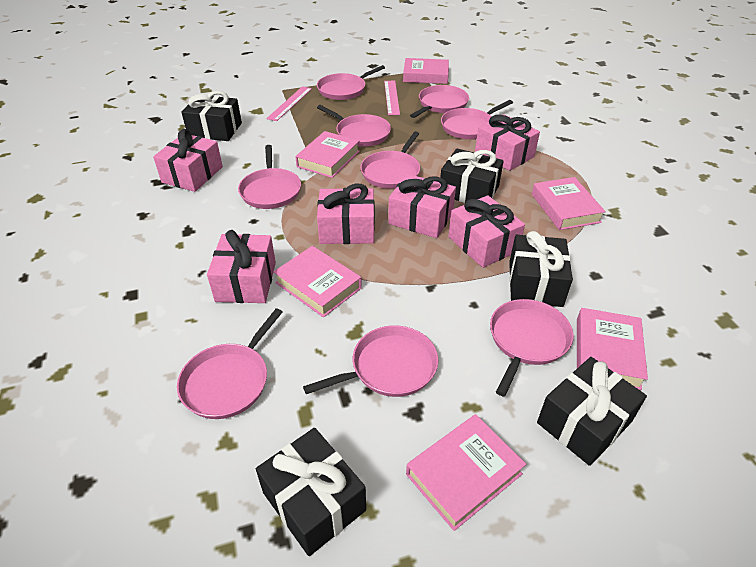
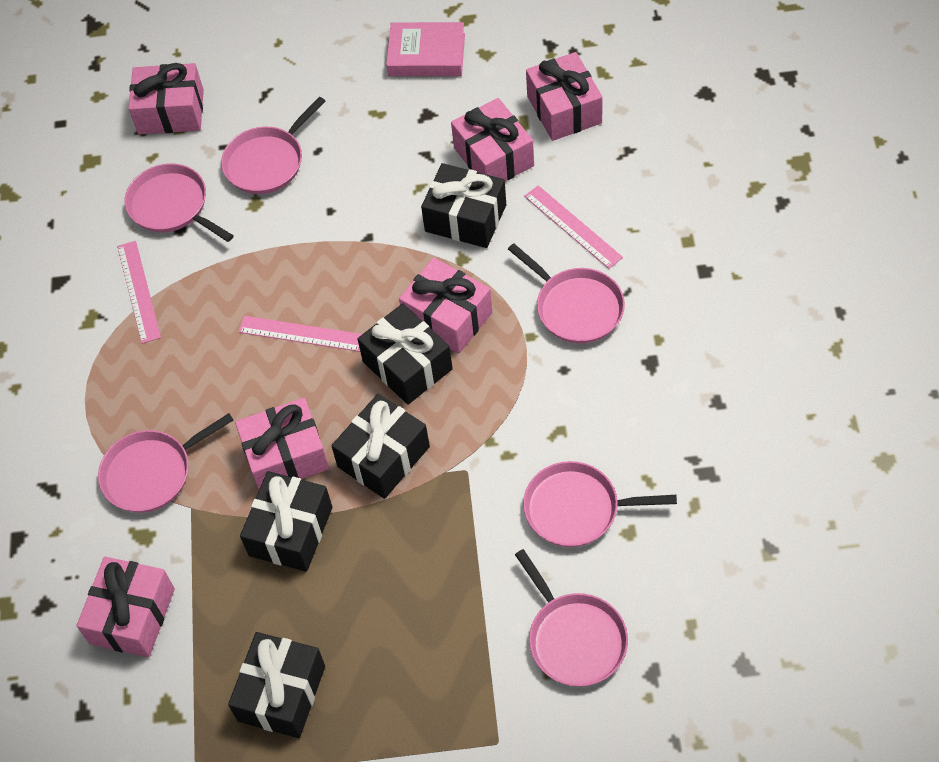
pink book: 6 -> 1
pink pan: 9 -> 6
pink ruler: 2 -> 3

